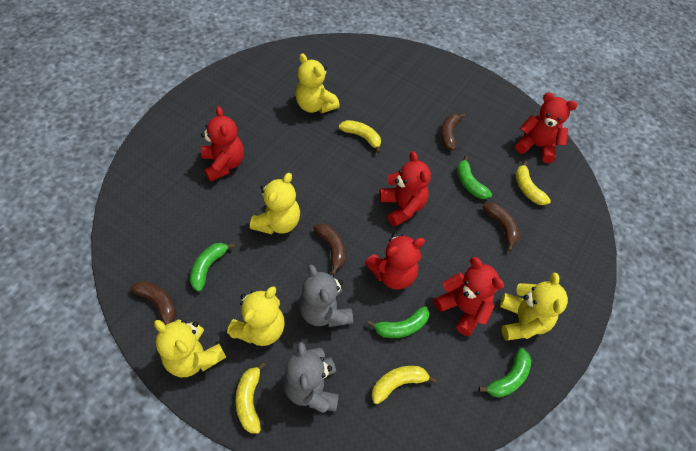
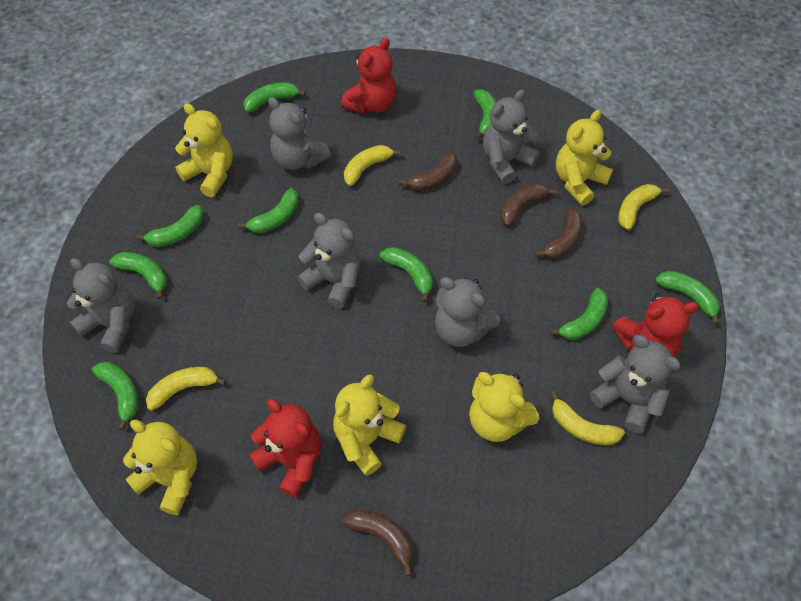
green banana: 4 -> 9
grey teddy bear: 2 -> 6
red teddy bear: 5 -> 3

